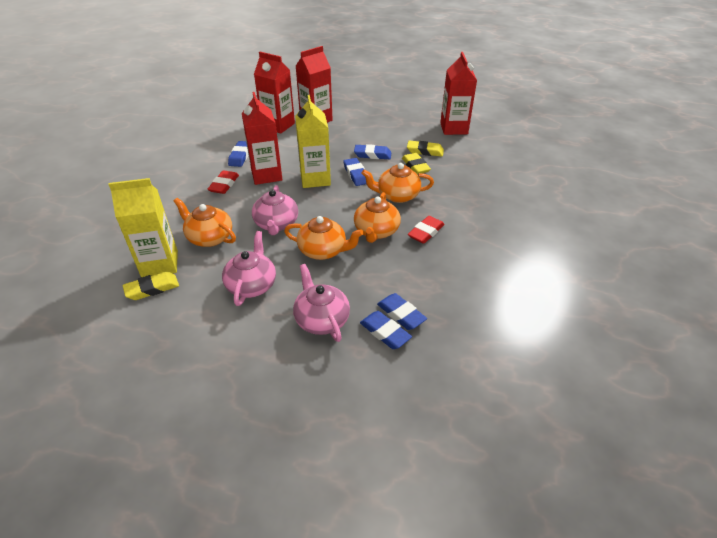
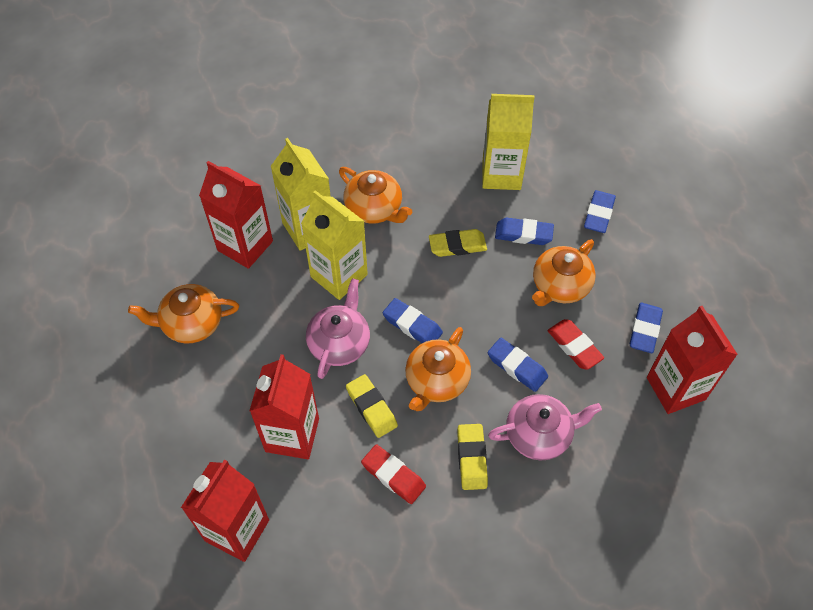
pink teapot: 3 -> 2
yellow carton: 2 -> 3

